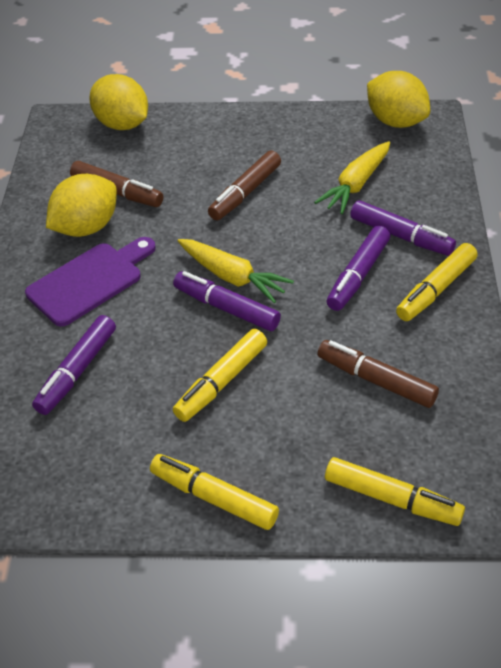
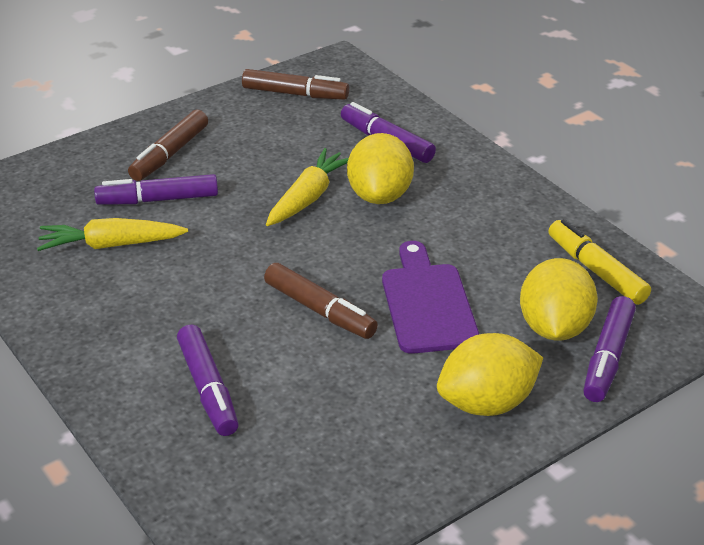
yellow marker: 4 -> 1

